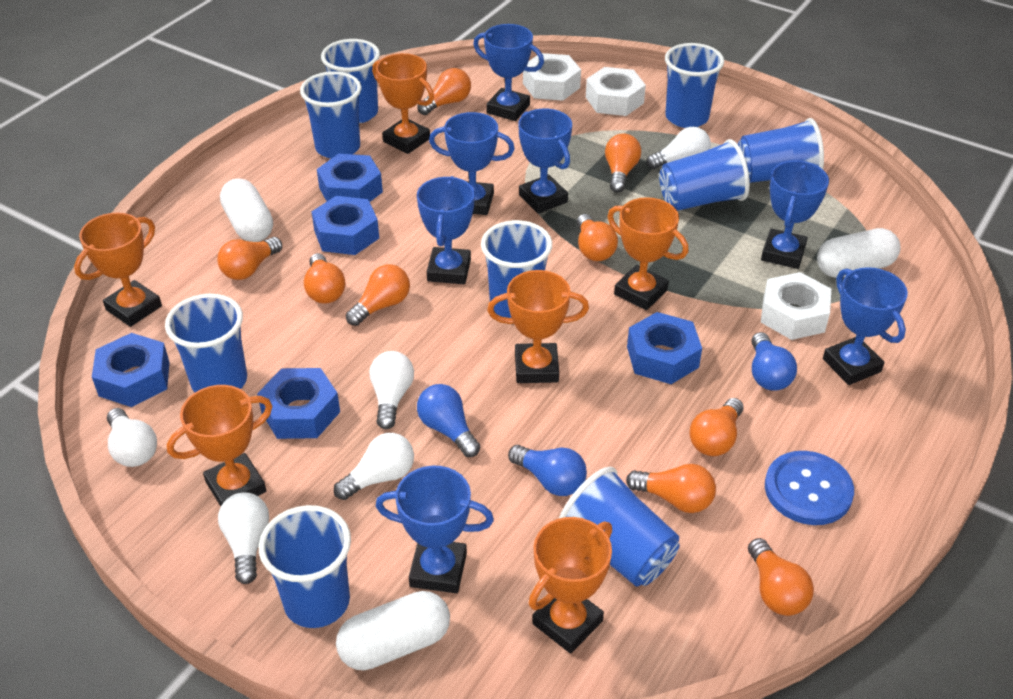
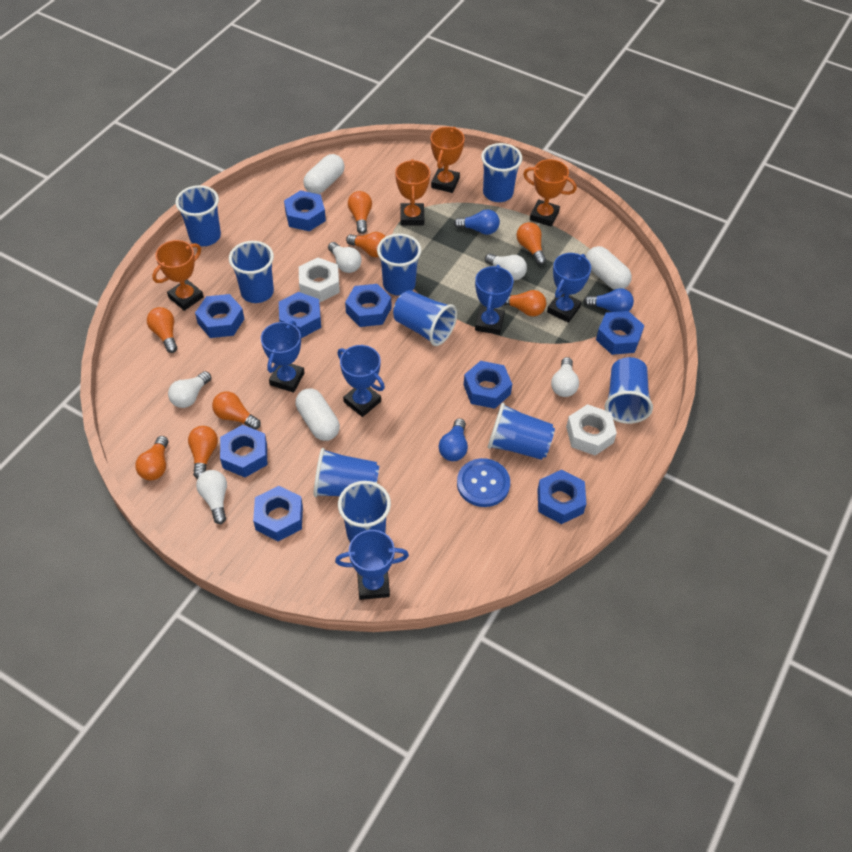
blue nut: 5 -> 9
blue trophy: 7 -> 5
orange light bulb: 9 -> 8
orange trophy: 6 -> 4
white nut: 3 -> 2

